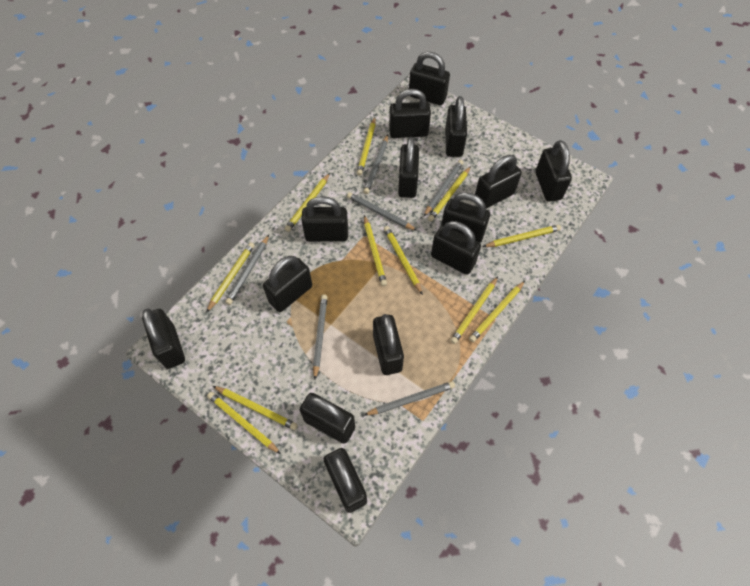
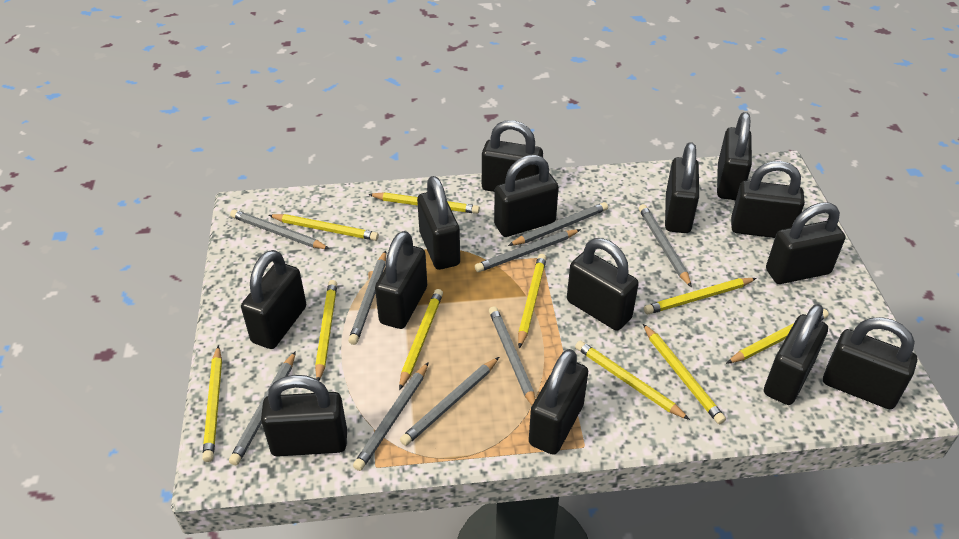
grey pencil: 6 -> 9
yellow pencil: 11 -> 10

